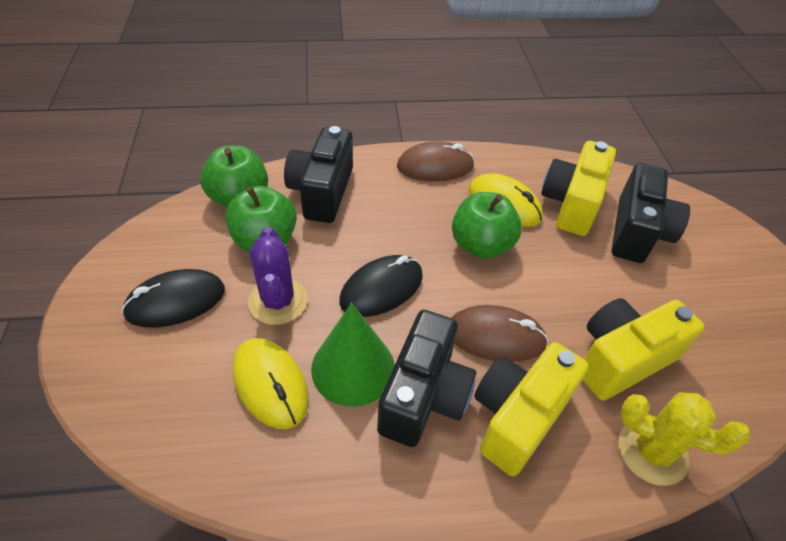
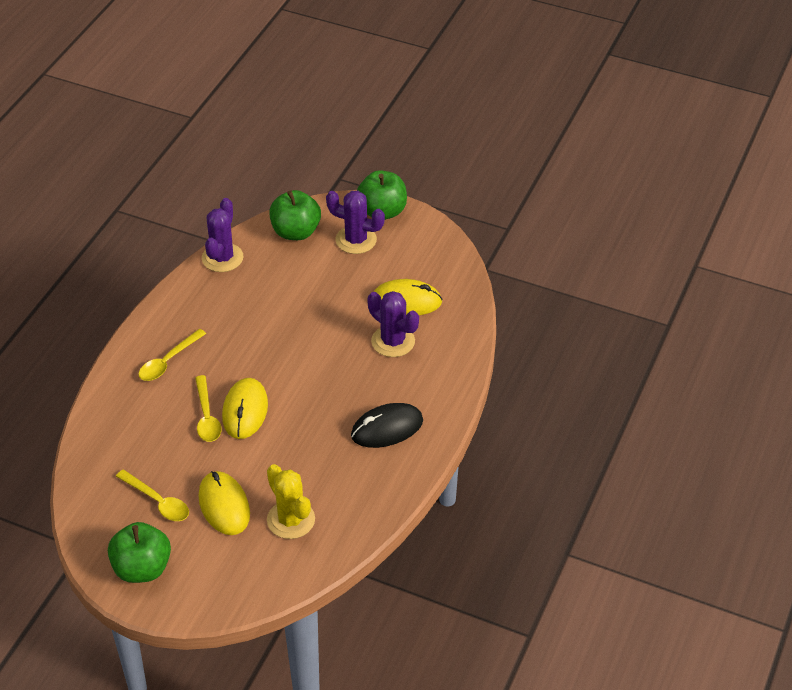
black camera: 3 -> 0
black mouse: 2 -> 1
brown mouse: 2 -> 0
green cone: 1 -> 0
purple cactus: 1 -> 3
yellow camera: 3 -> 0
yellow mouse: 2 -> 3
yellow spoon: 0 -> 3

